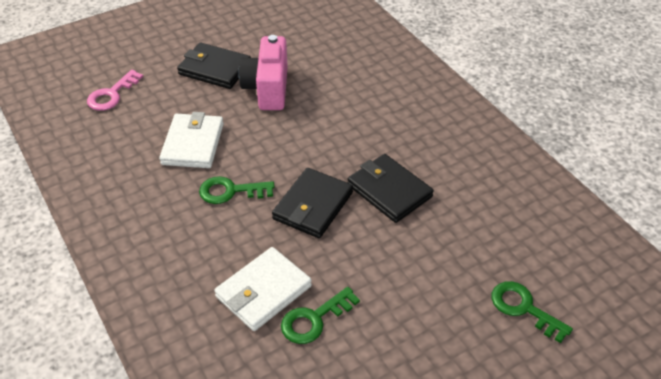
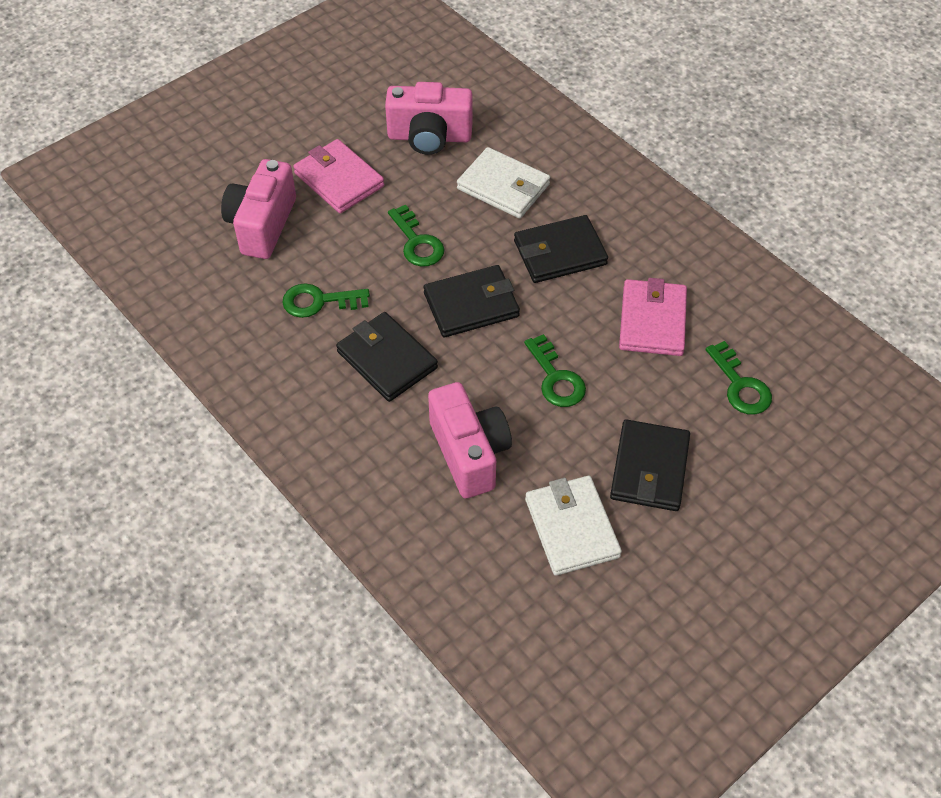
black wallet: 3 -> 4
green key: 3 -> 4
pink camera: 1 -> 3
pink key: 1 -> 0
pink wallet: 0 -> 2

